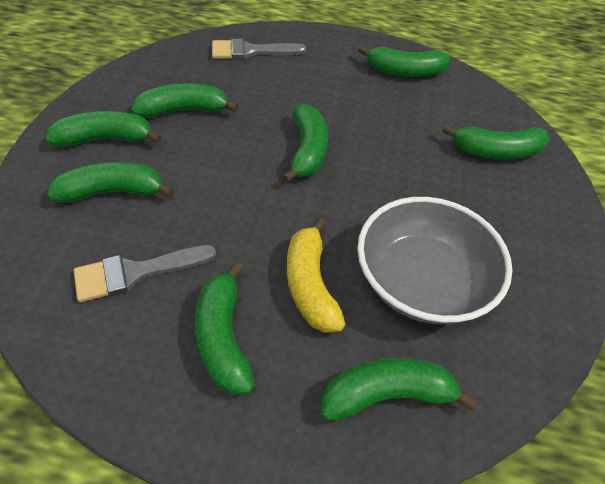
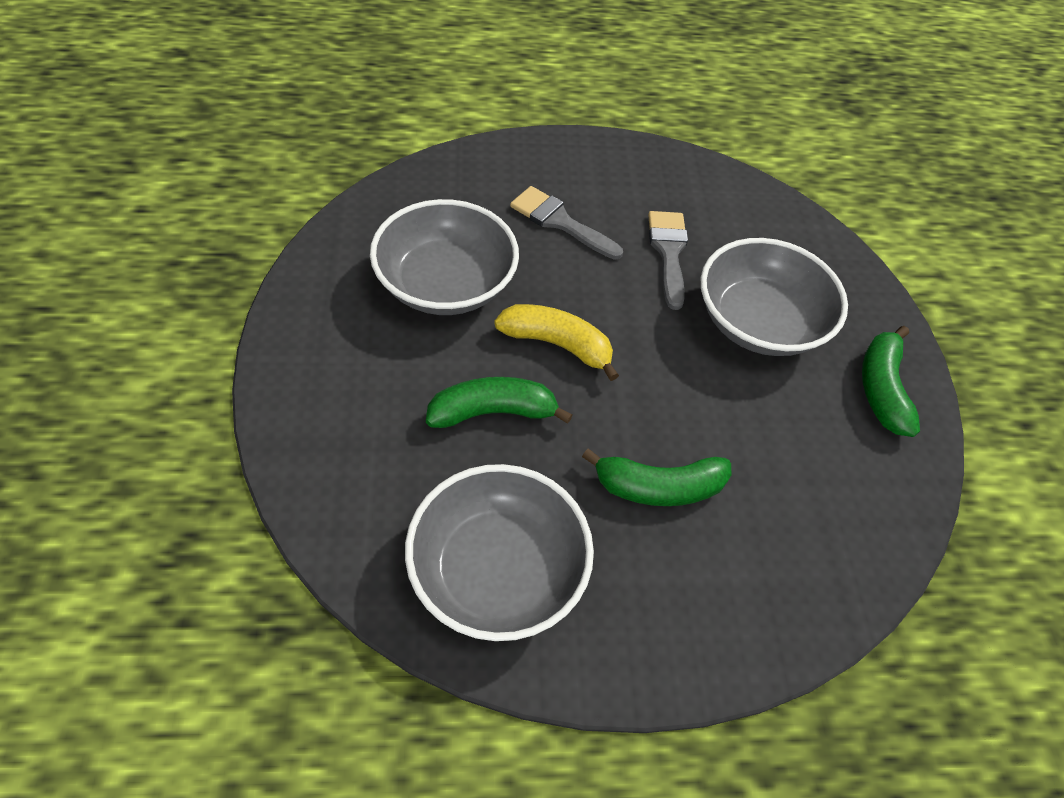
green banana: 8 -> 3
grey bowl: 1 -> 3

